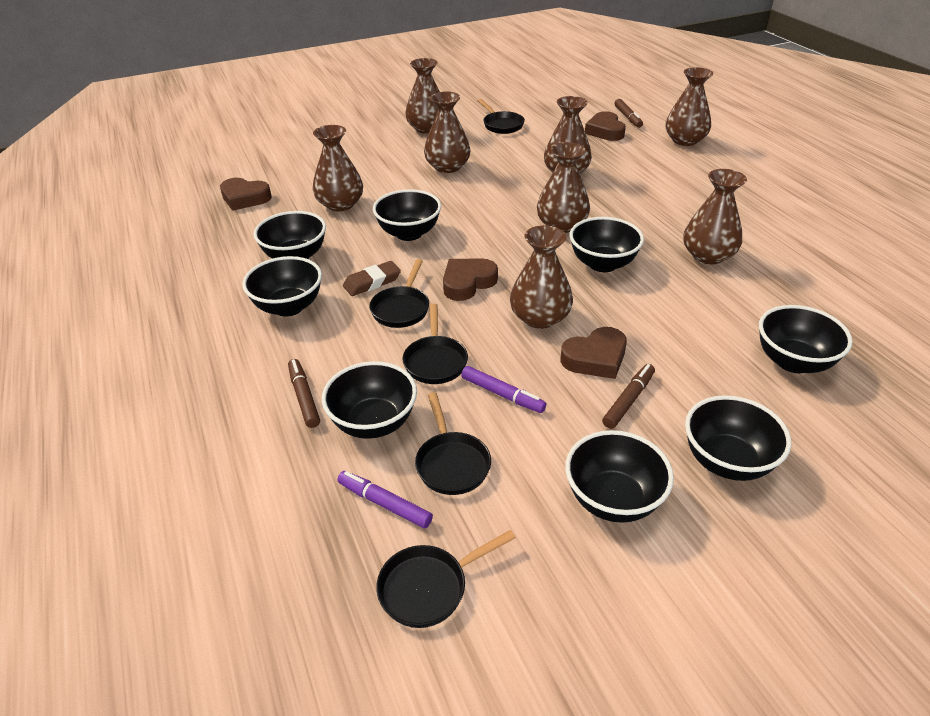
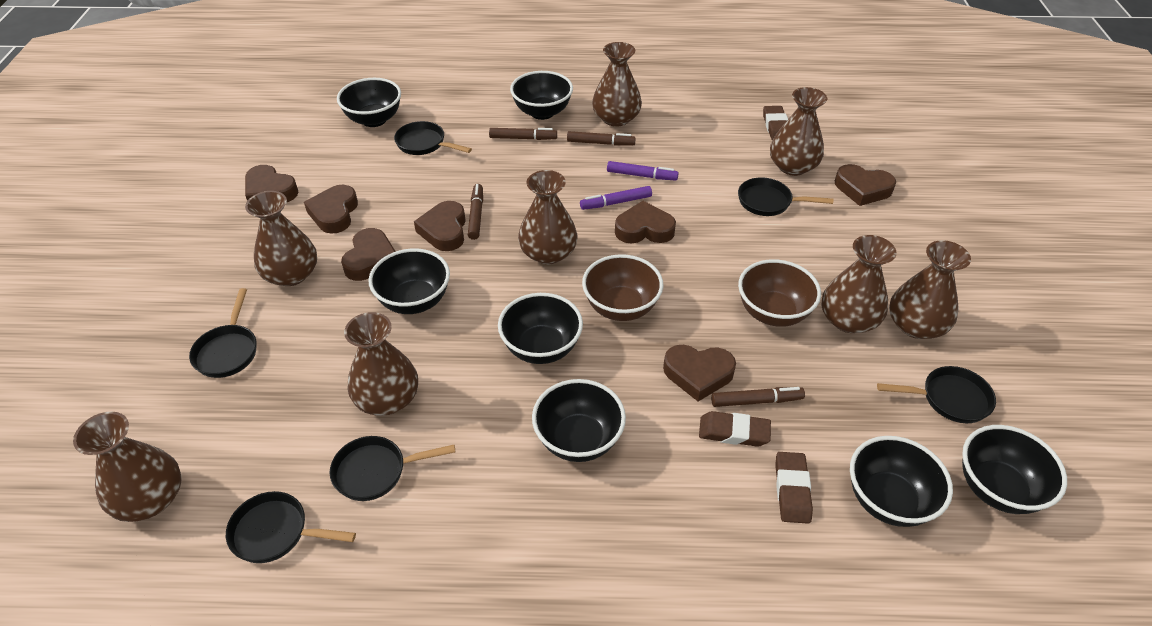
black bowl: 8 -> 7
black pan: 5 -> 6
brown bowl: 0 -> 2
brown eraser: 1 -> 3
brown heart: 4 -> 7
brown marker: 3 -> 4

